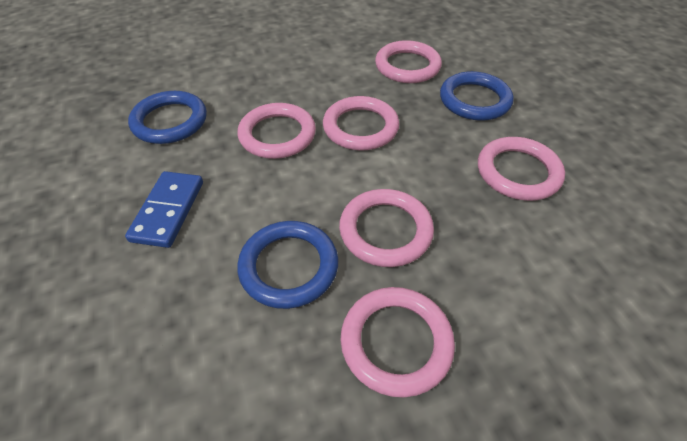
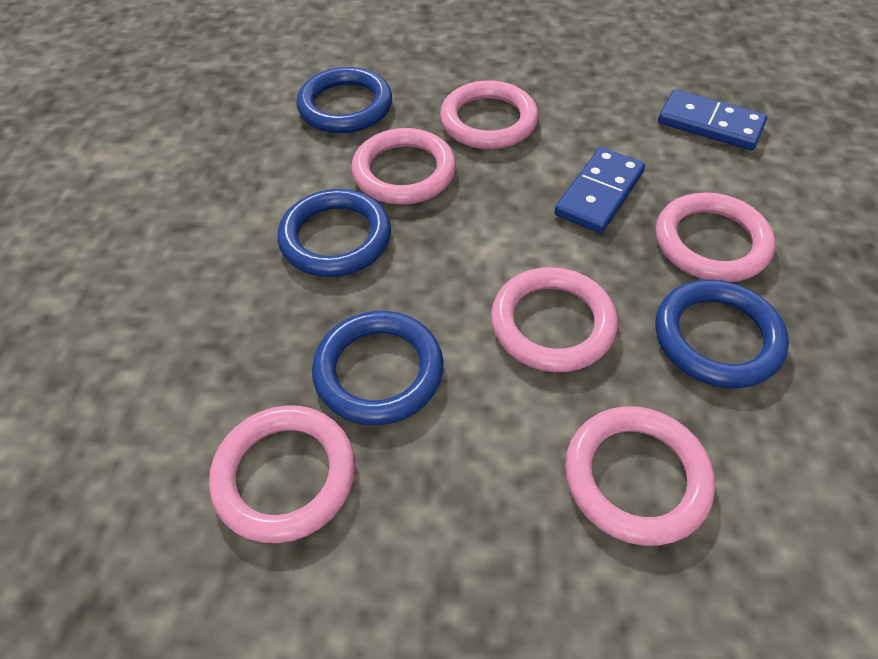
blue domino: 1 -> 2
blue ring: 3 -> 4

